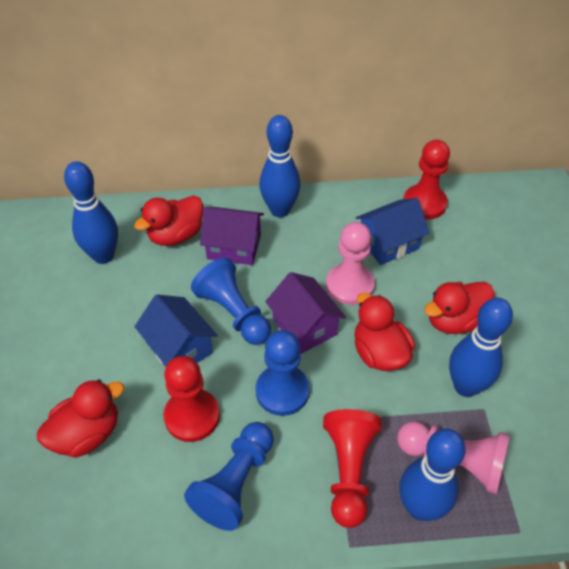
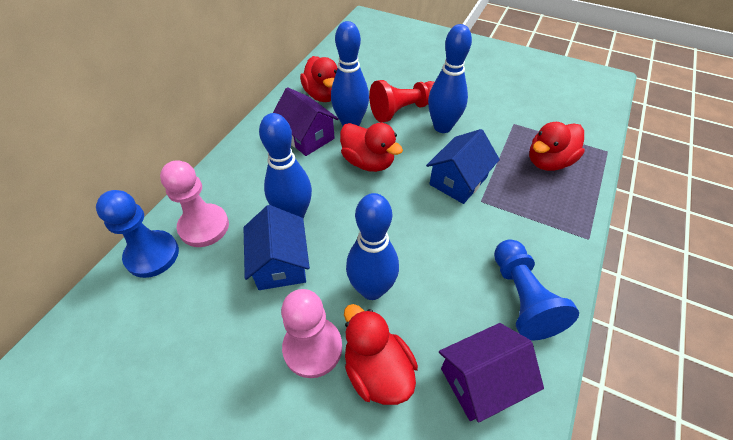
blue pawn: 3 -> 2
red pawn: 3 -> 1

